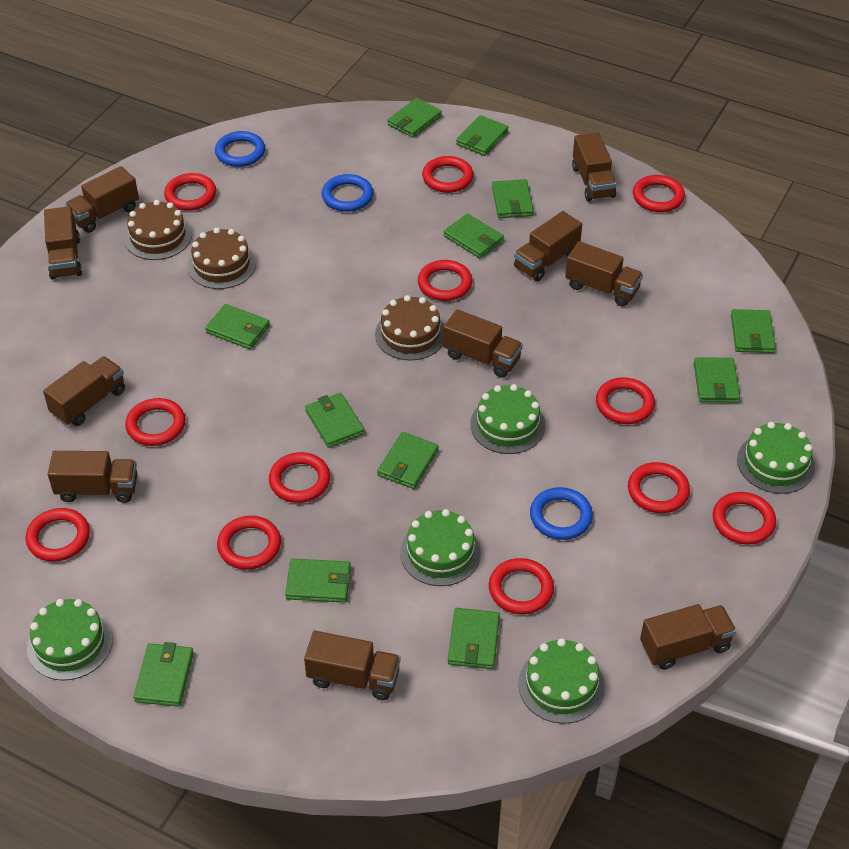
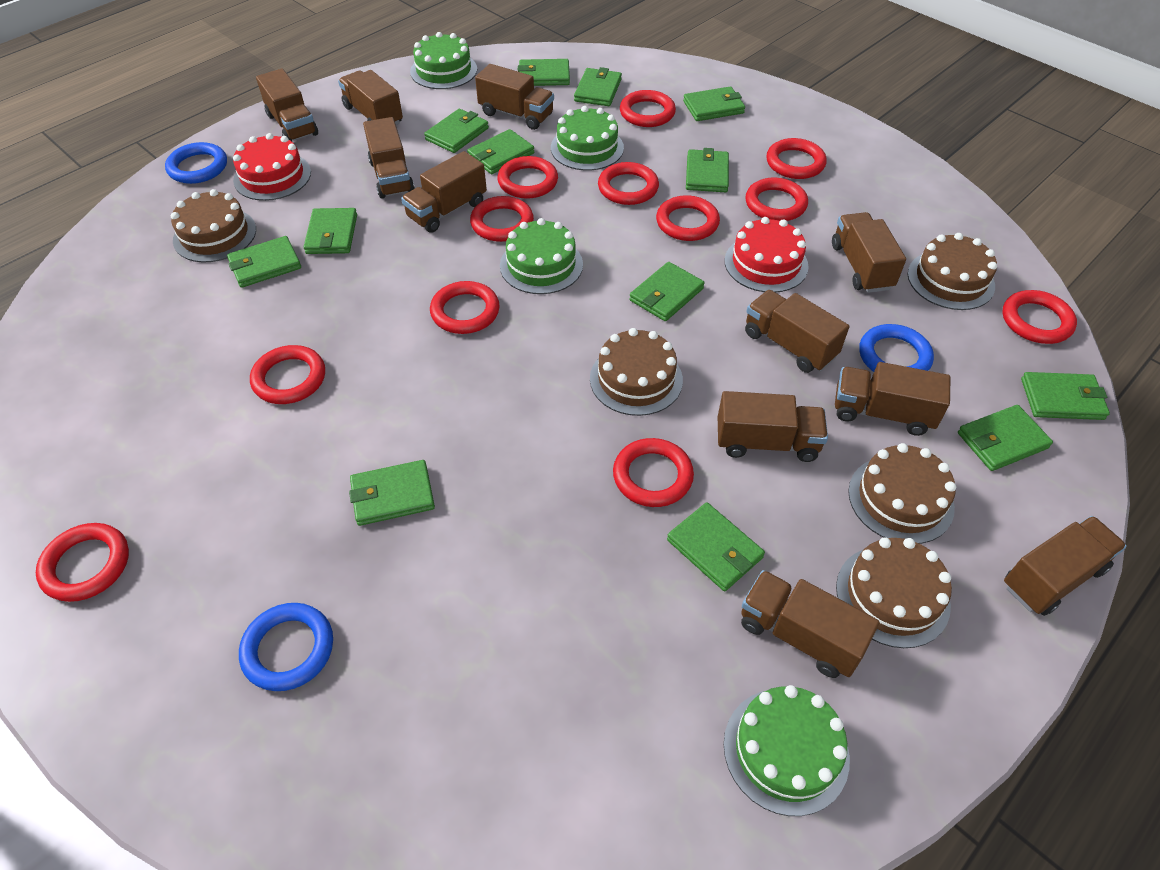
brown cake: 3 -> 5
brown truck: 10 -> 11
green cake: 5 -> 4
green wallet: 12 -> 13
red cake: 0 -> 2

